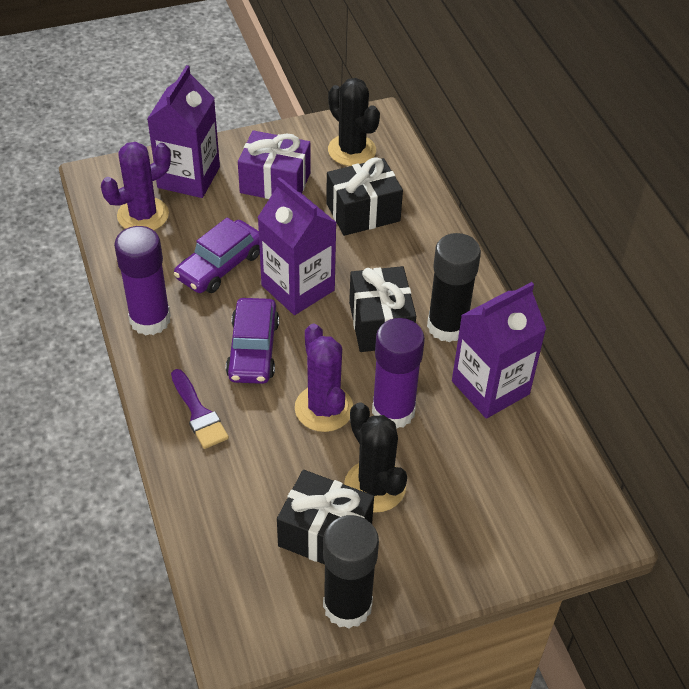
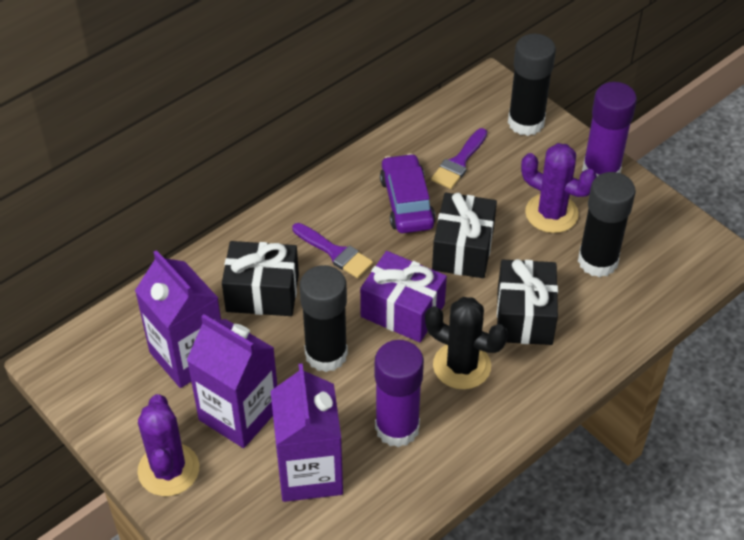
black cactus: 2 -> 1
black glue stick: 2 -> 3
purple brush: 1 -> 2
purple car: 2 -> 1

